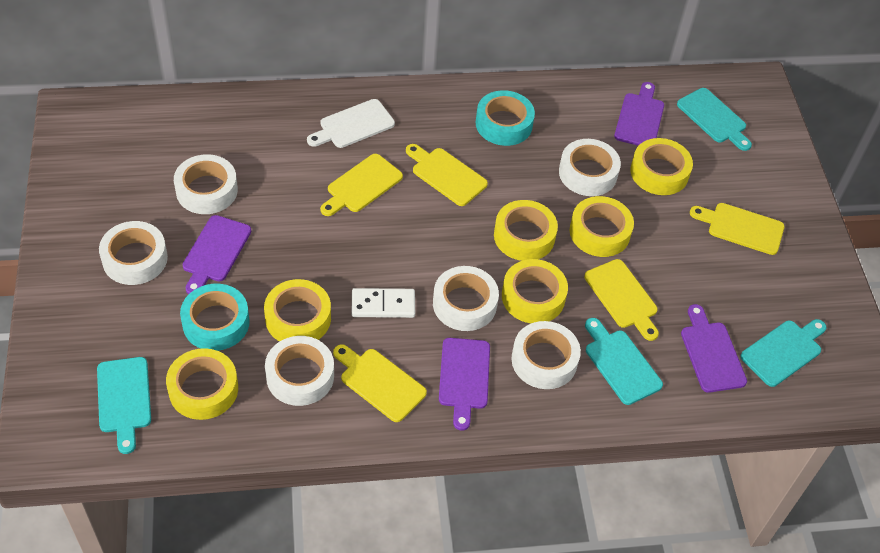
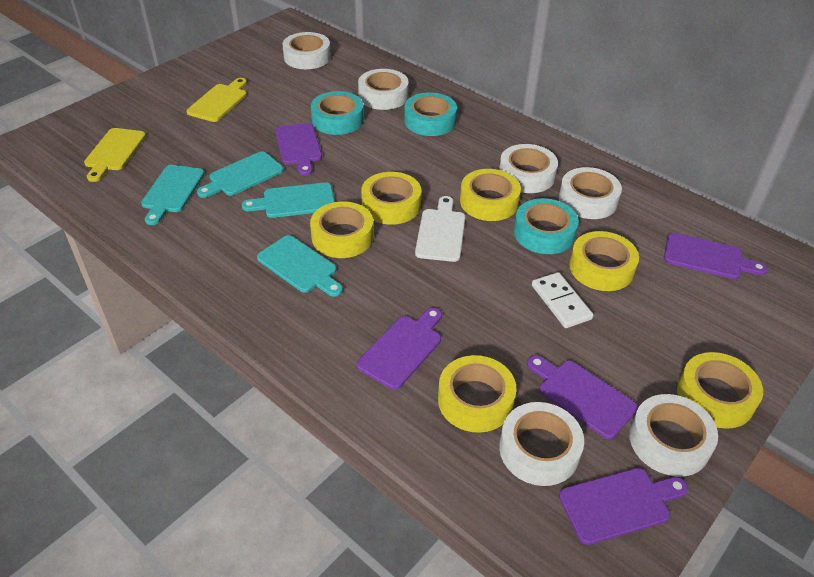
purple cutting board: 4 -> 5
turquoise tape: 2 -> 3
yellow cutting board: 5 -> 2

